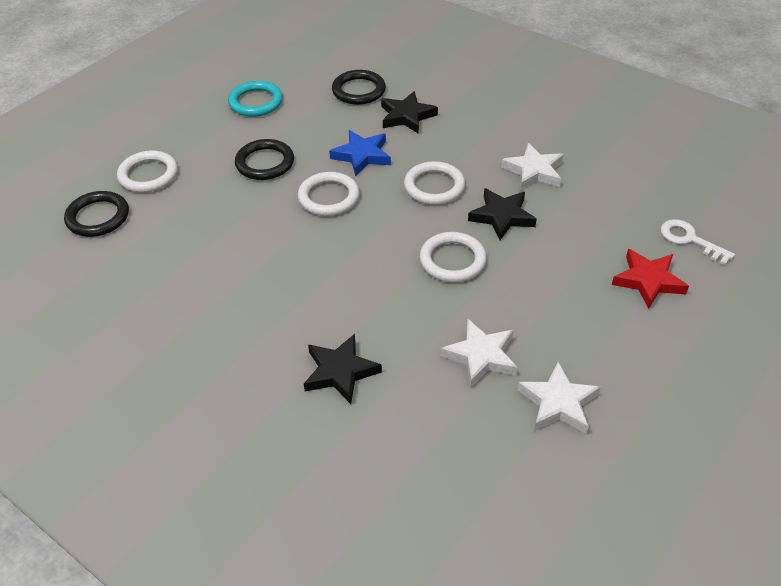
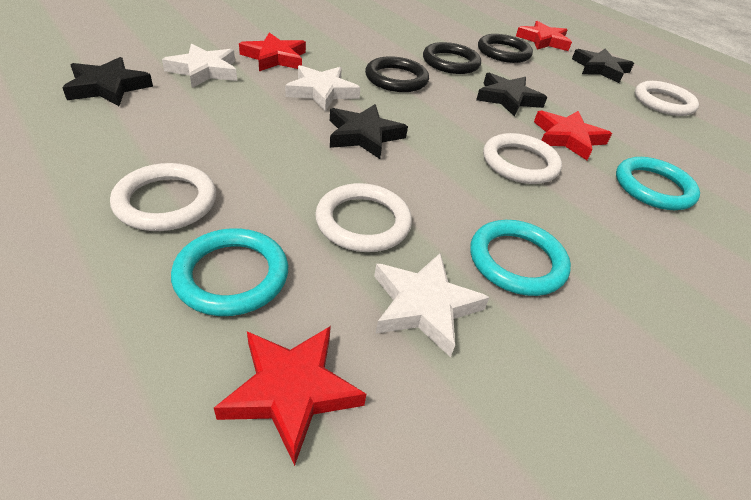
black star: 3 -> 4
blue star: 1 -> 0
red star: 1 -> 4
turquoise ring: 1 -> 3
white key: 1 -> 0

